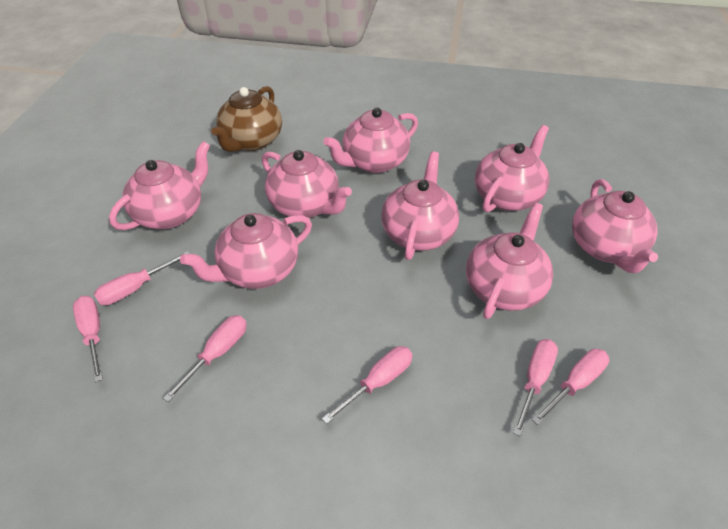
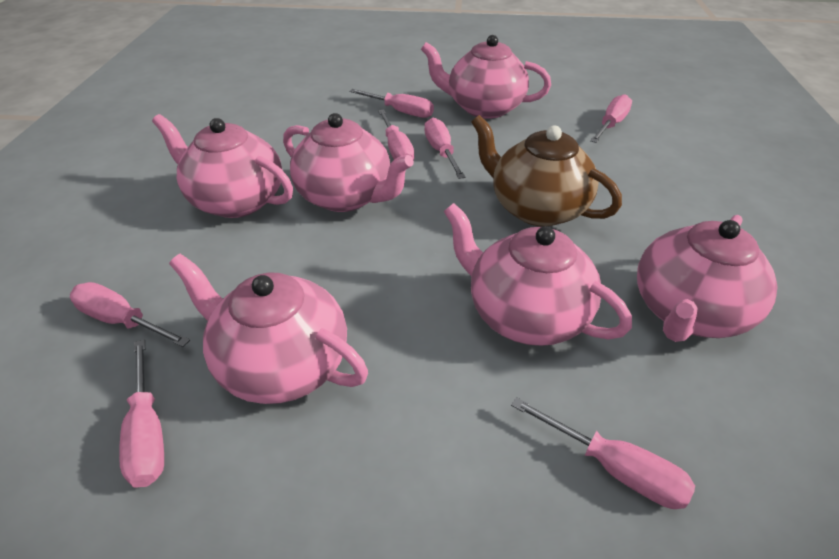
pink screwdriver: 6 -> 7
pink teapot: 8 -> 6

